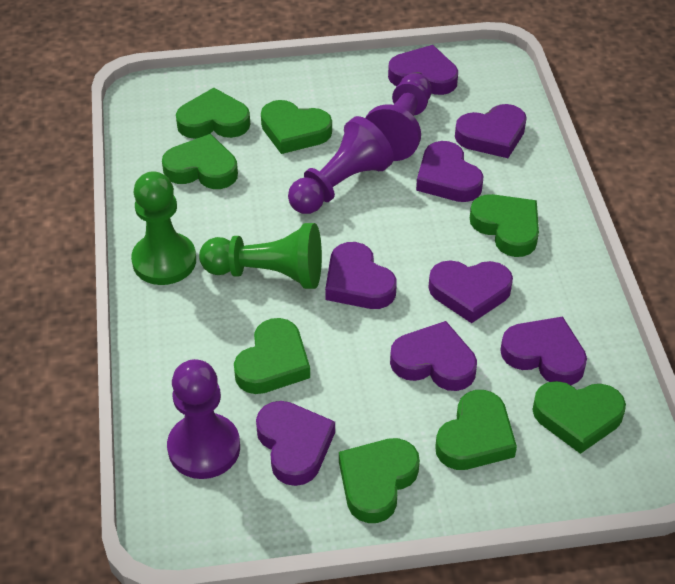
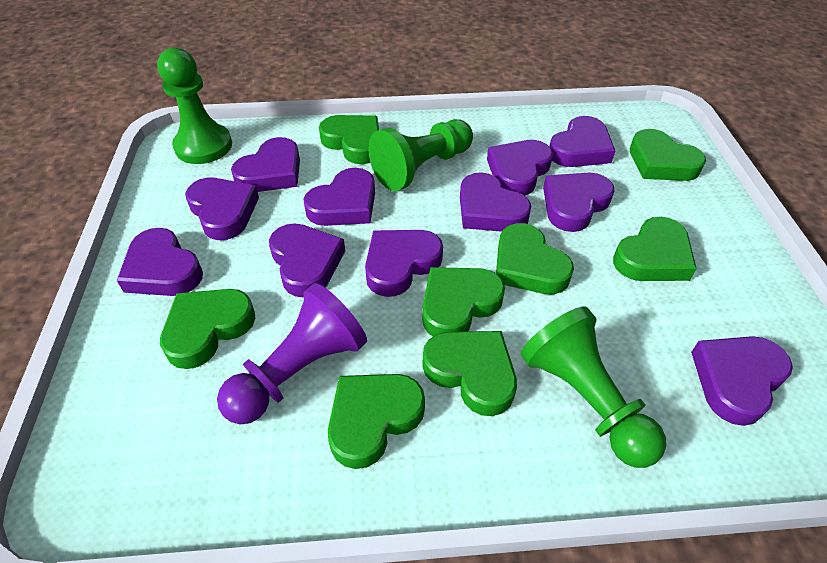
green pawn: 2 -> 3
purple heart: 8 -> 11
purple pawn: 3 -> 1

